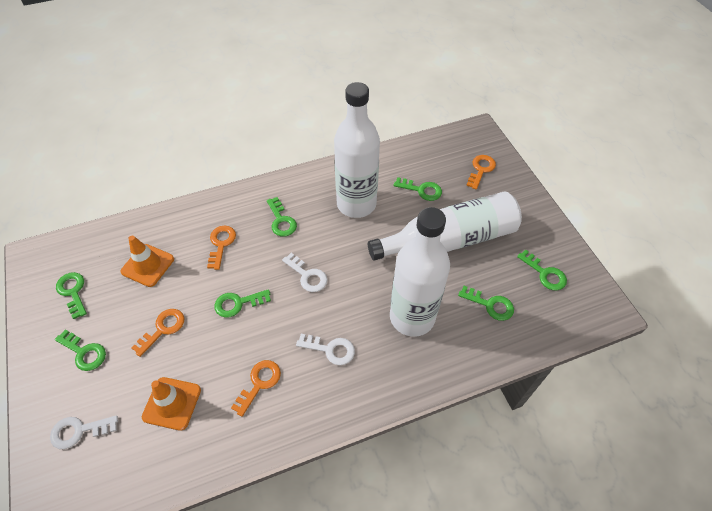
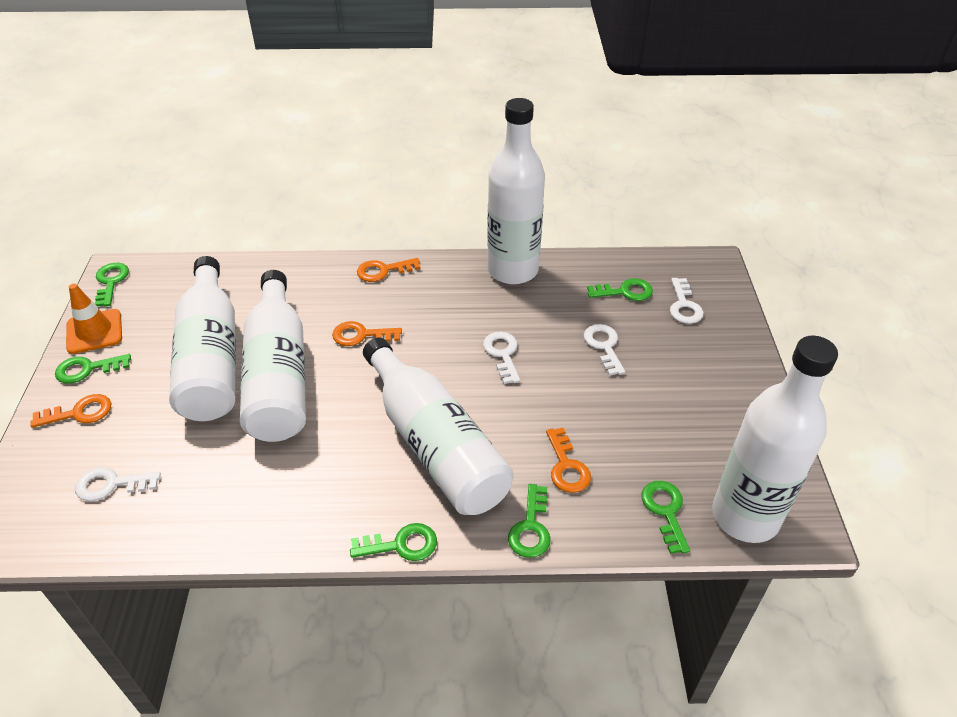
green key: 7 -> 6
orange traffic cone: 2 -> 1
white bottle: 3 -> 5
white key: 3 -> 4

